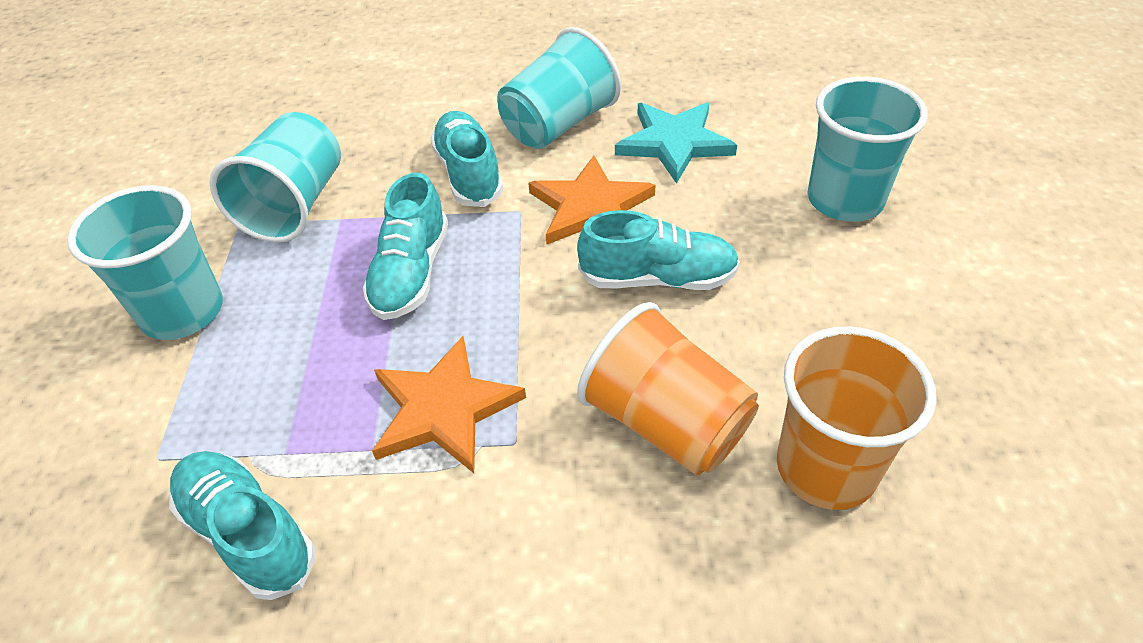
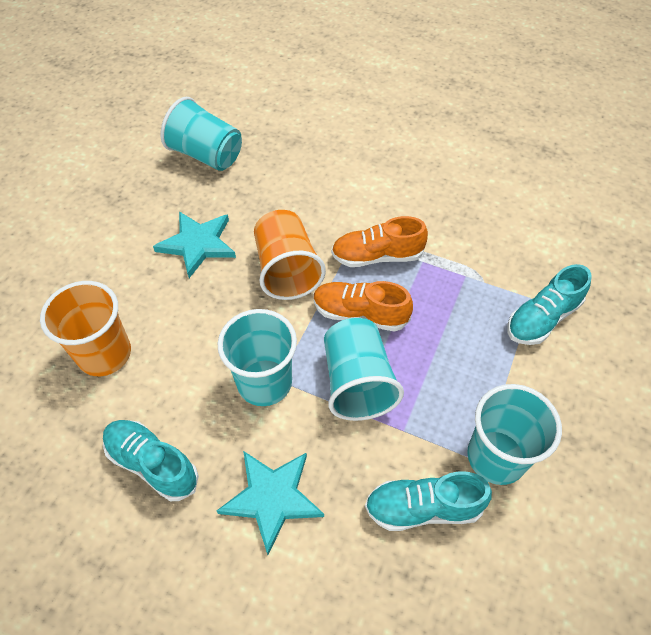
orange shoe: 0 -> 2
orange star: 2 -> 0
turquoise shoe: 4 -> 3
turquoise star: 1 -> 2

